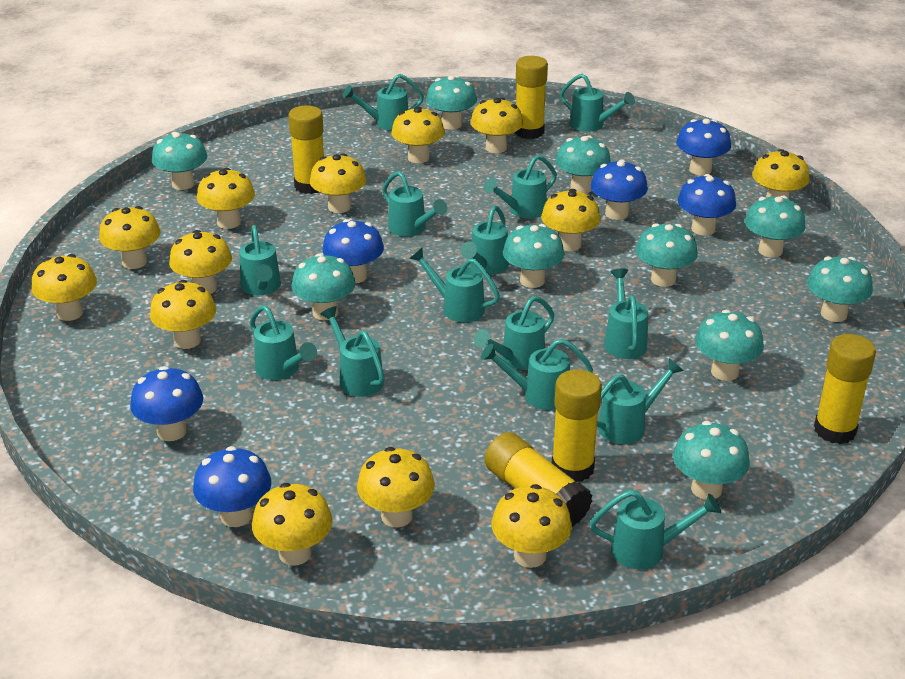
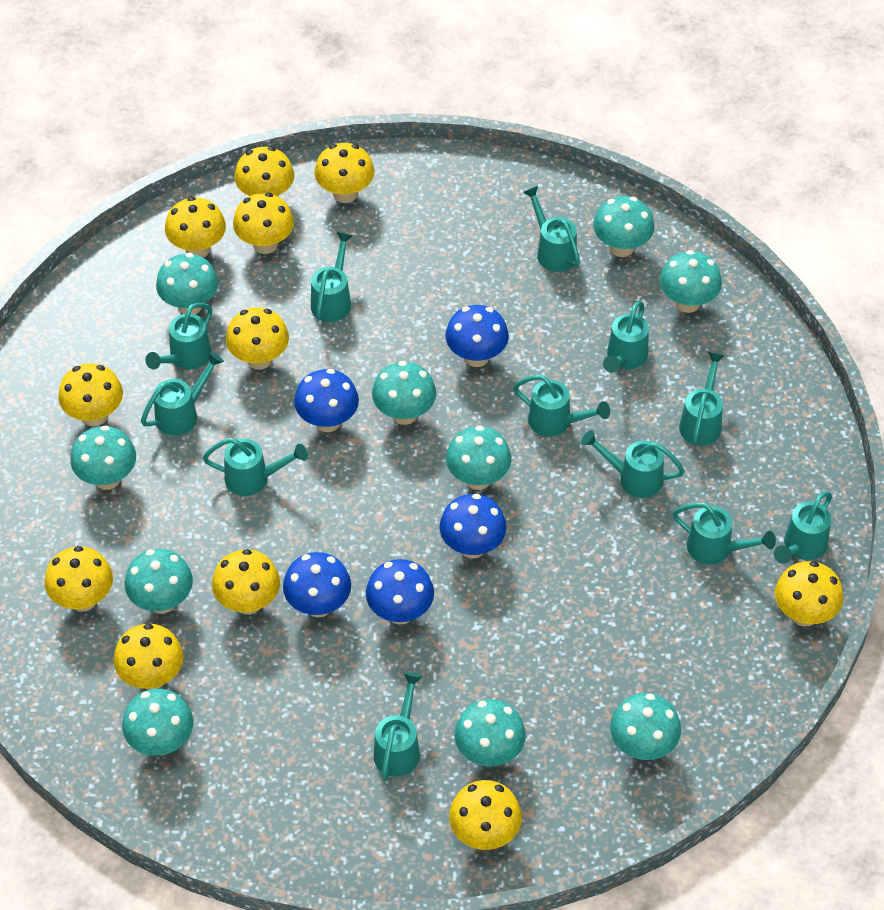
blue mushroom: 6 -> 5
turquoise watering can: 14 -> 12
yellow glue stick: 5 -> 0
yellow mushroom: 13 -> 11

